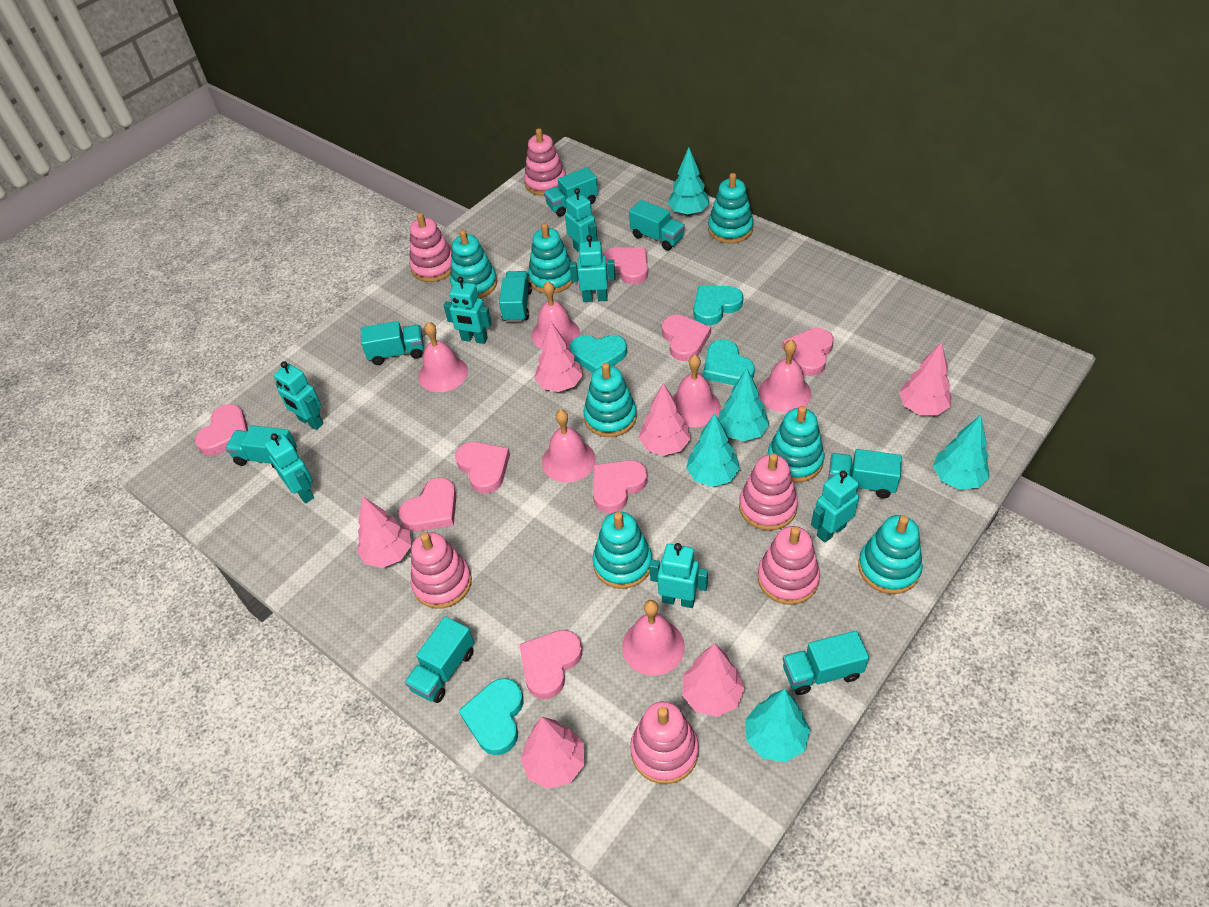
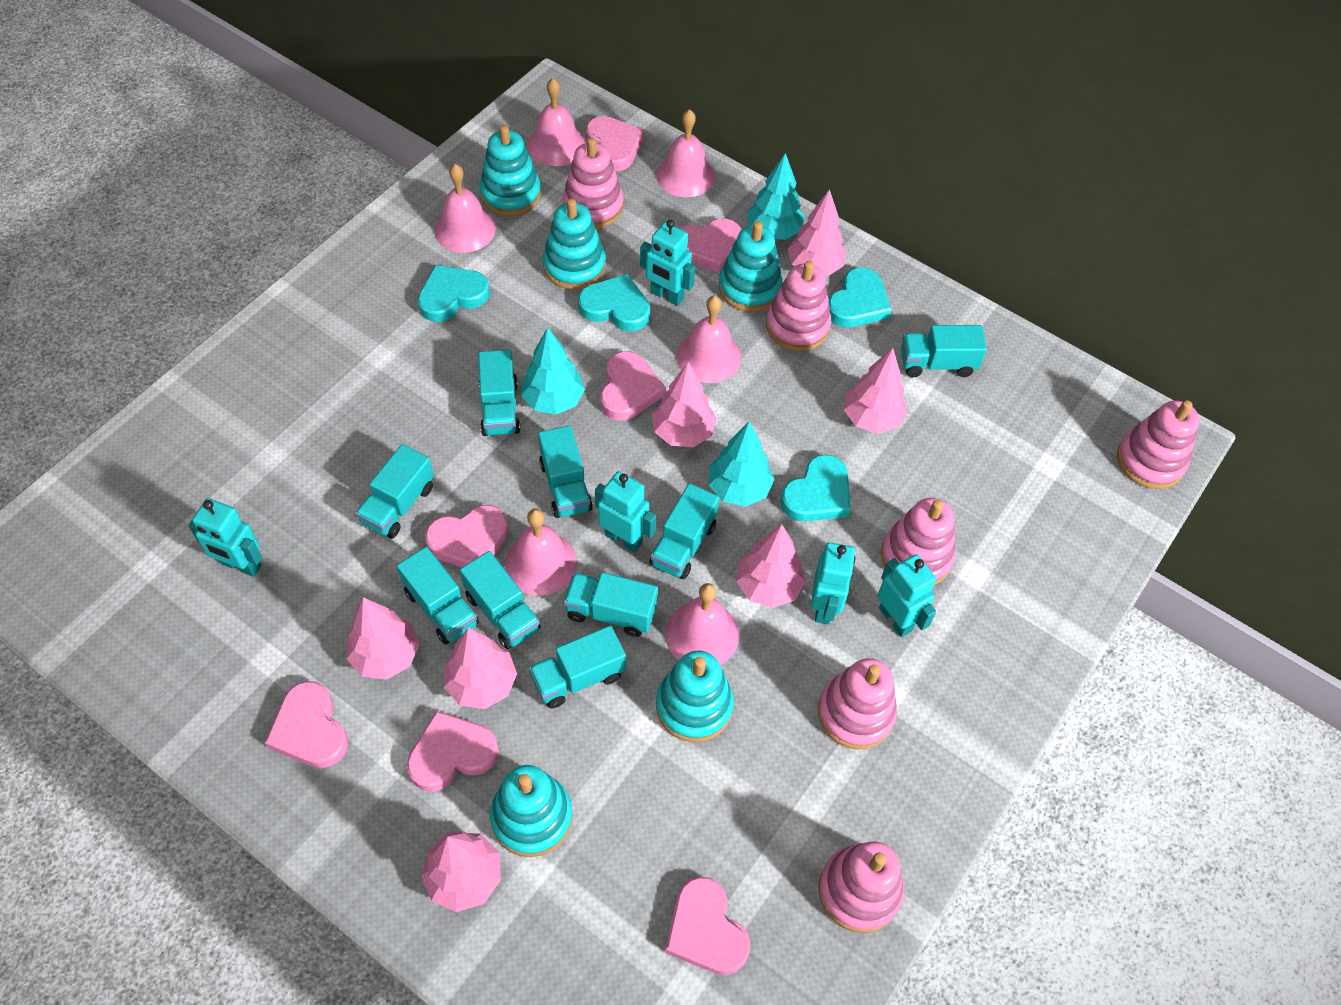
pink heart: 8 -> 7
pink tree: 6 -> 7
turquoise robot: 7 -> 5
turquoise stacking toy: 7 -> 5
turquoise tree: 5 -> 3
turquoise truck: 8 -> 9

